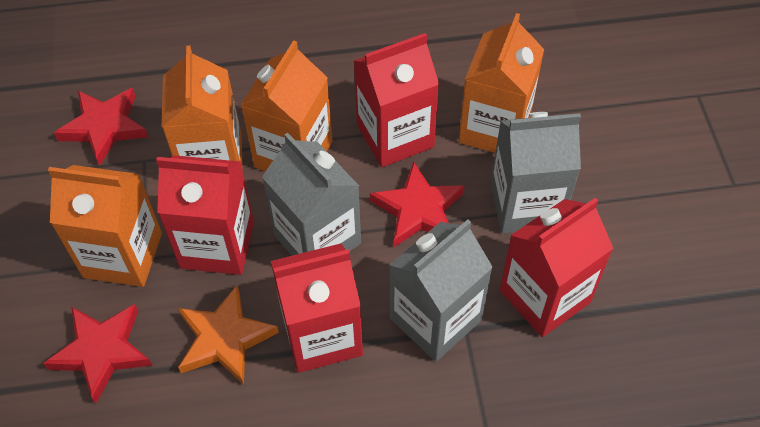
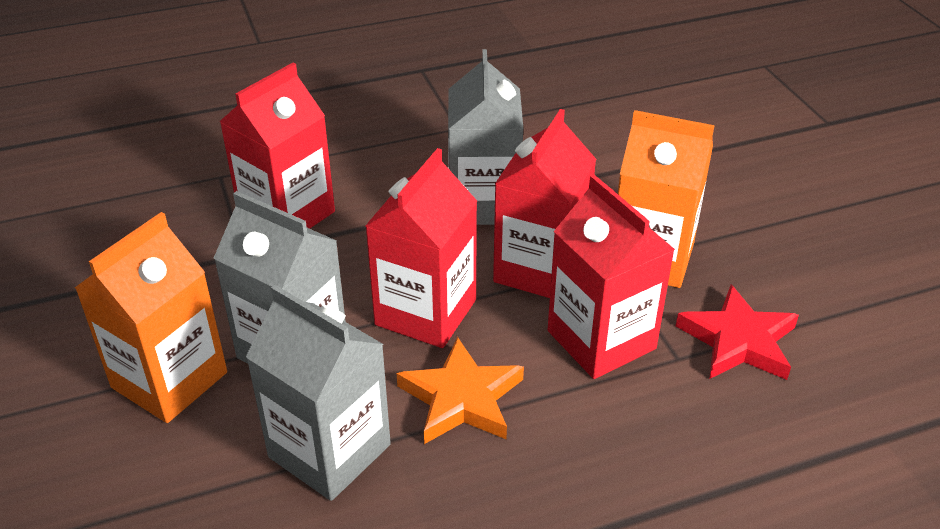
orange carton: 4 -> 2
red star: 3 -> 1

